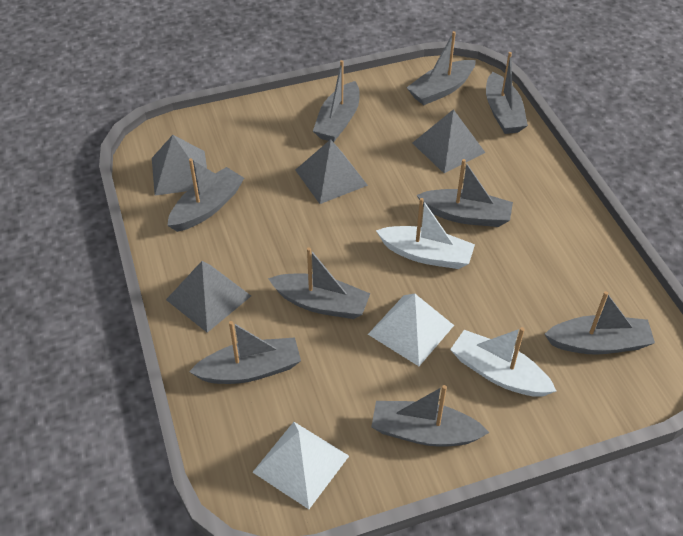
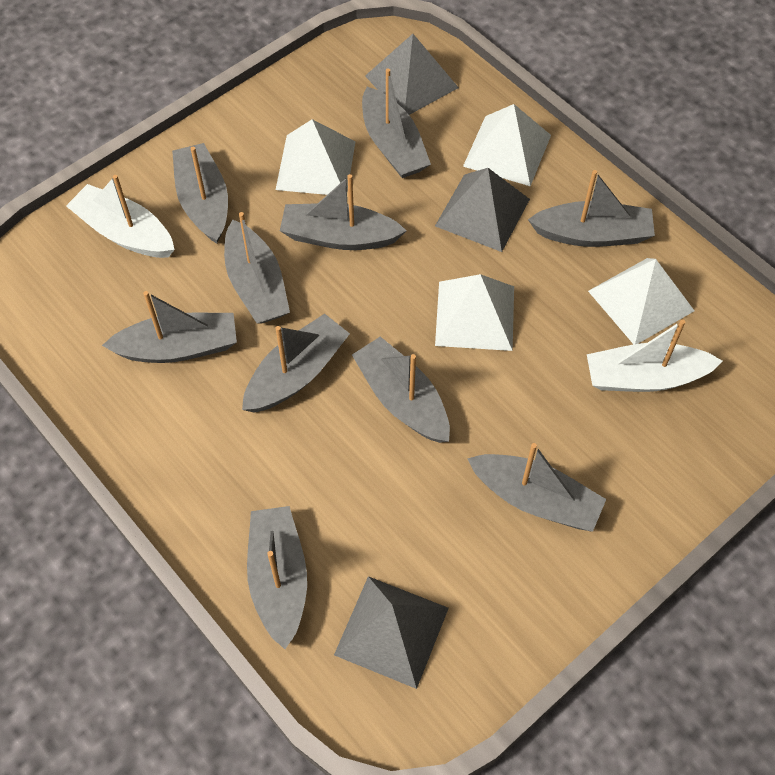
grey boat: 9 -> 10
grey pyramid: 4 -> 3
white pyramid: 2 -> 4

